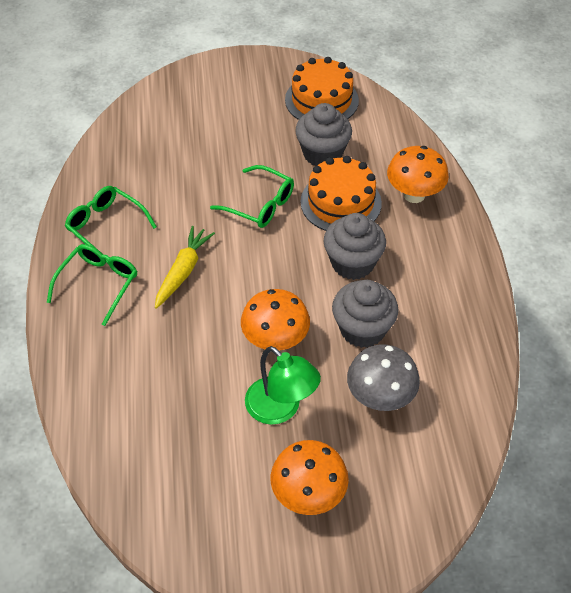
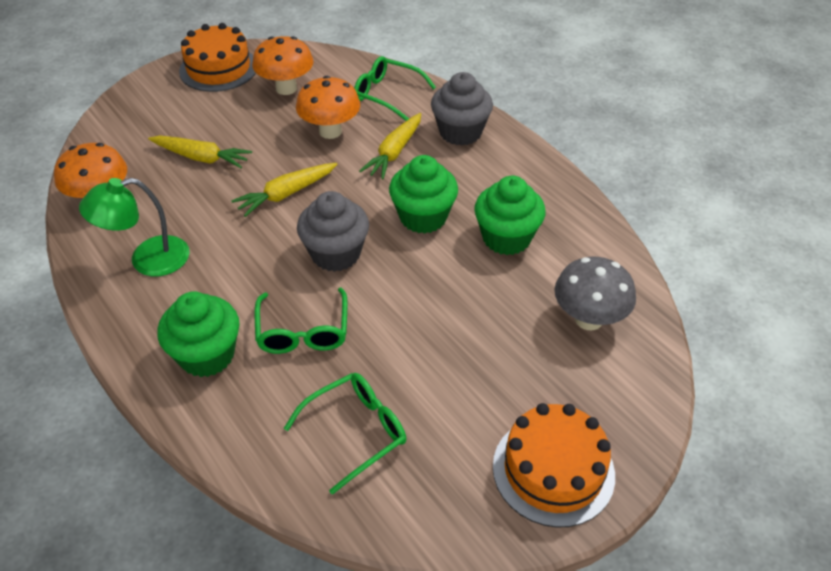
green cupcake: 0 -> 3
grey cupcake: 3 -> 2
yellow carrot: 1 -> 3

